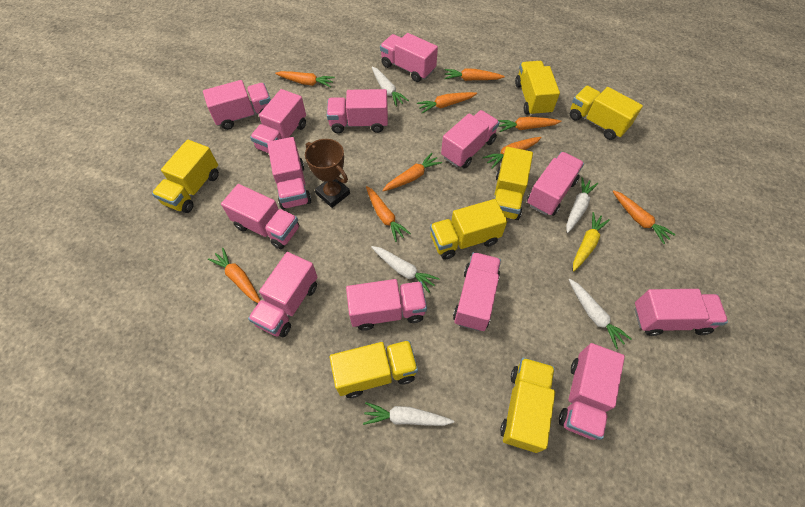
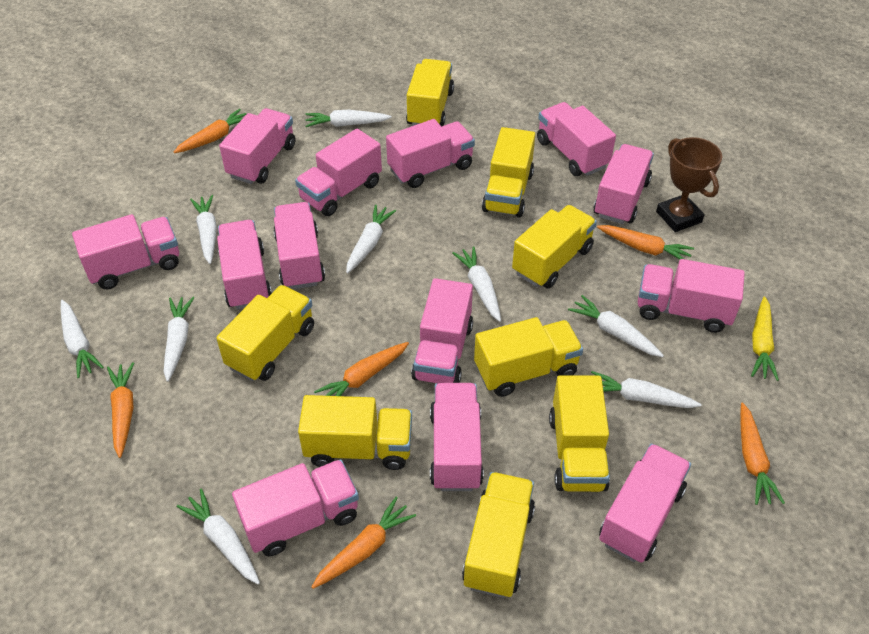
orange carrot: 9 -> 6
white carrot: 5 -> 9
yellow truck: 7 -> 8

